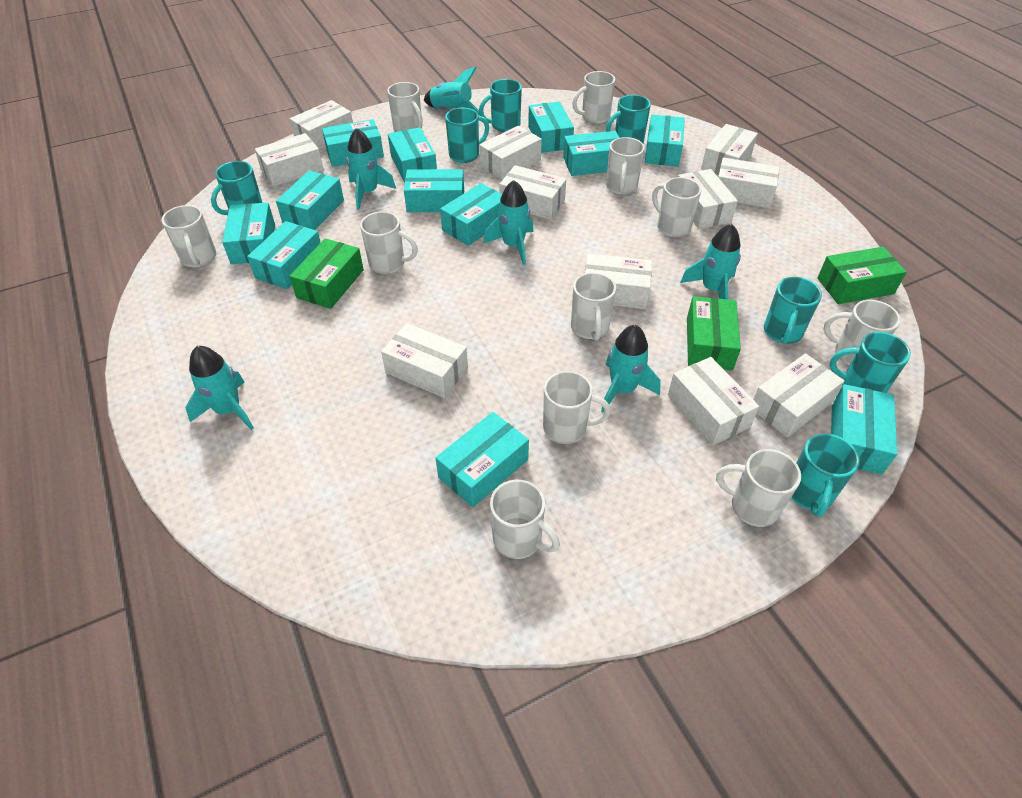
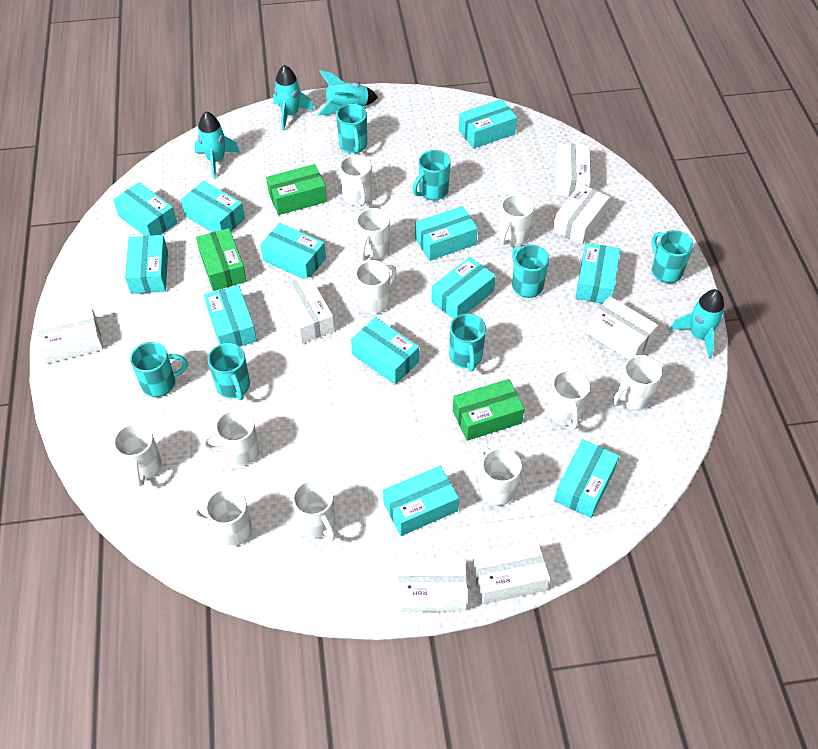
turquoise rocket: 6 -> 4
white box: 11 -> 7

